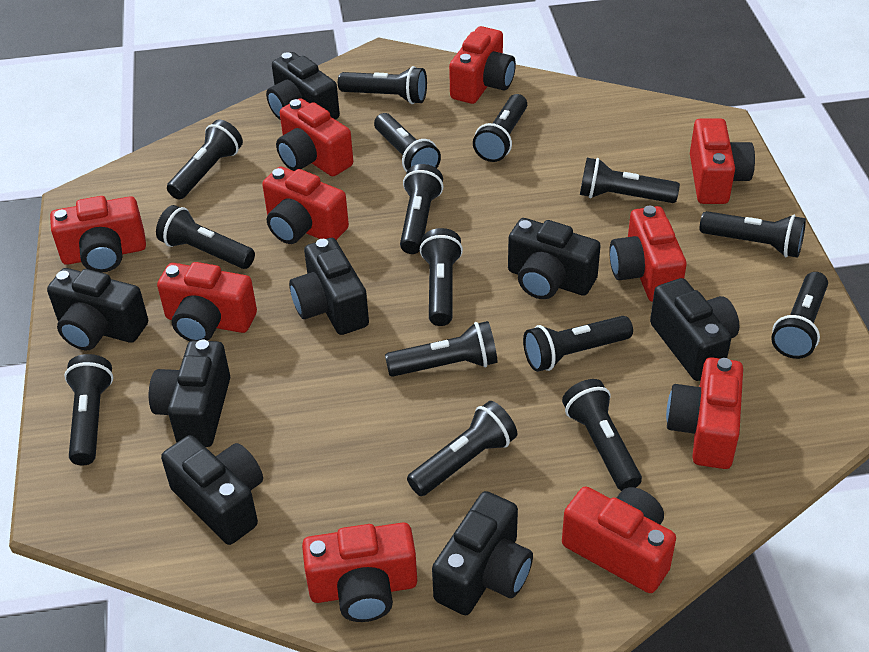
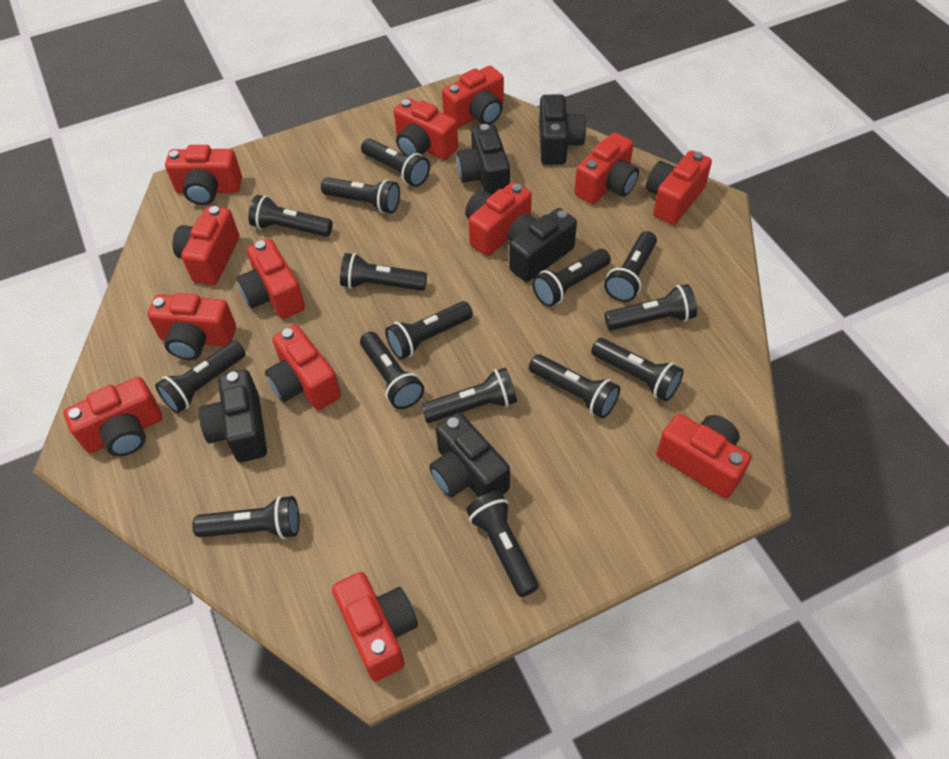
black camera: 8 -> 5
red camera: 10 -> 13

